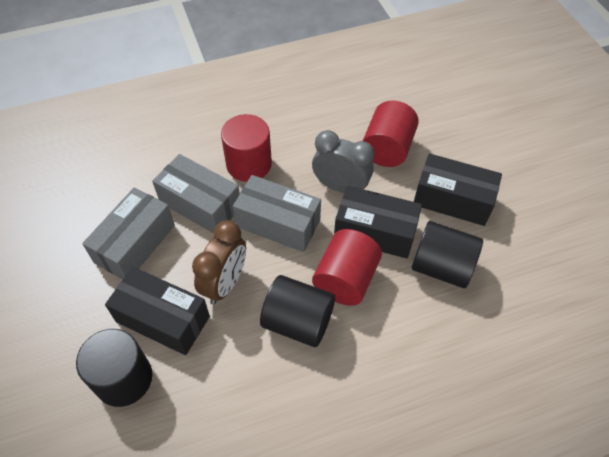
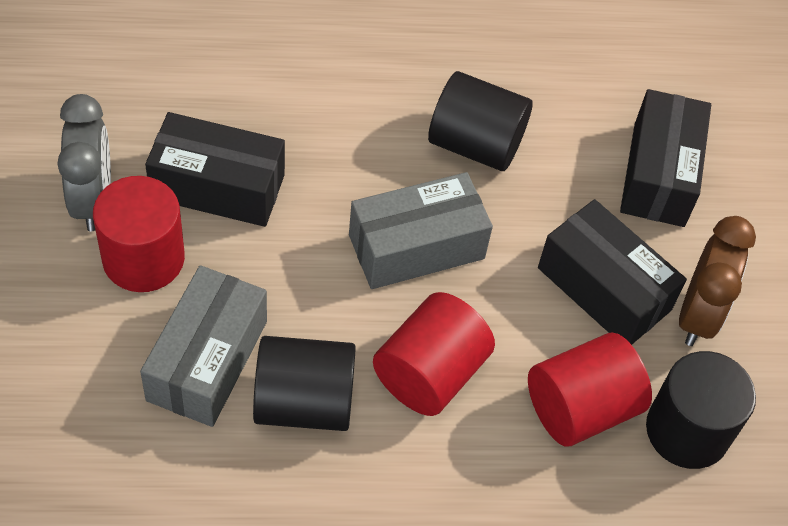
grey box: 3 -> 2

